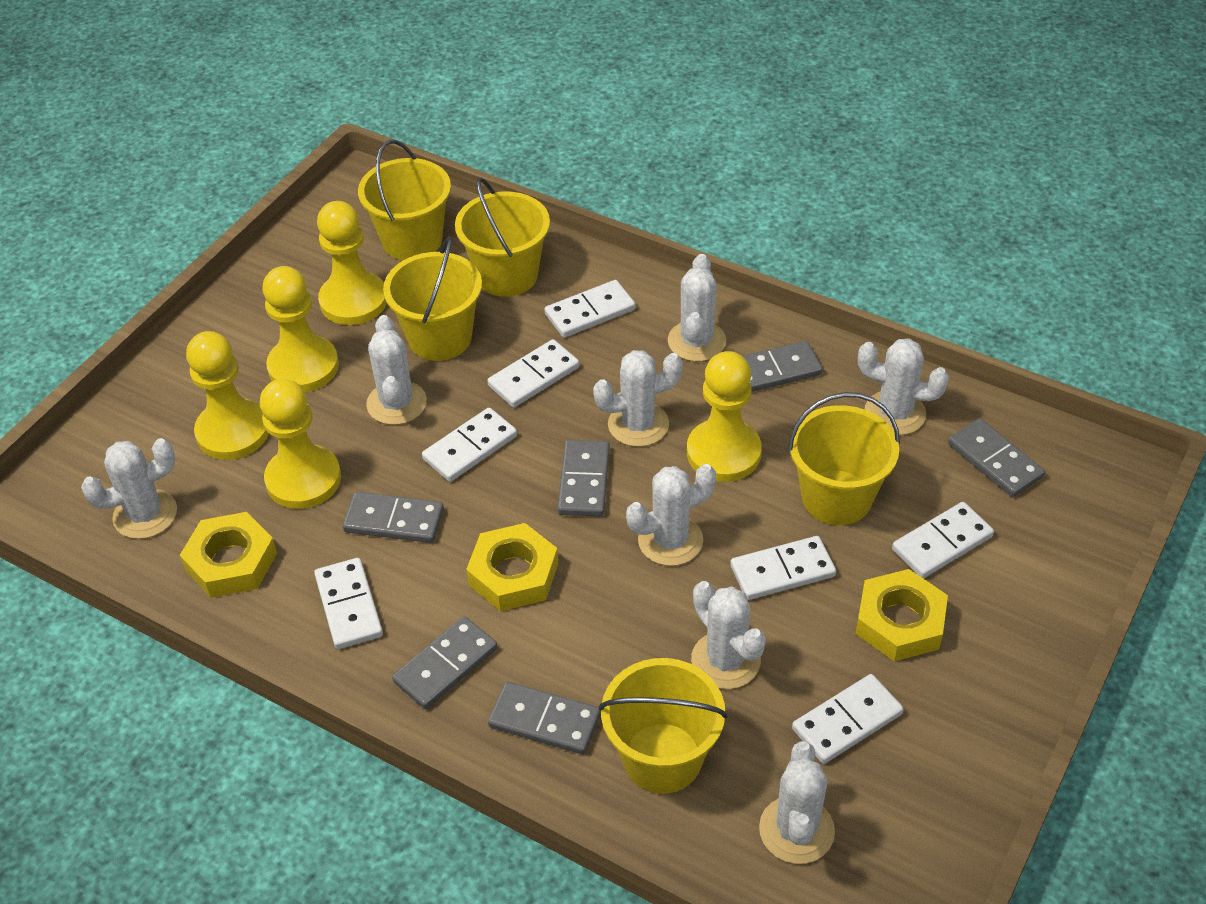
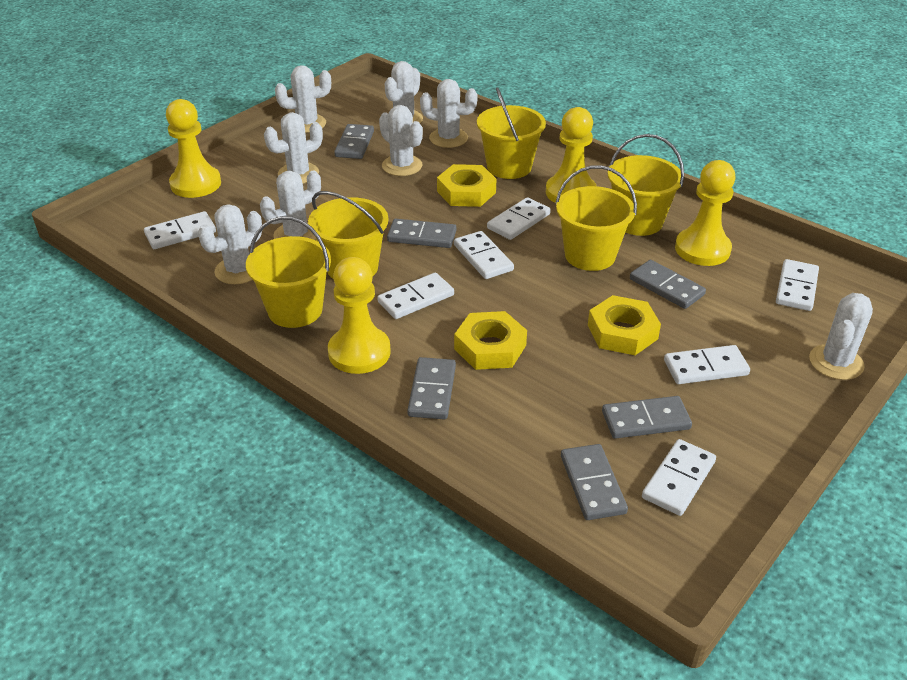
yellow pawn: 5 -> 4

